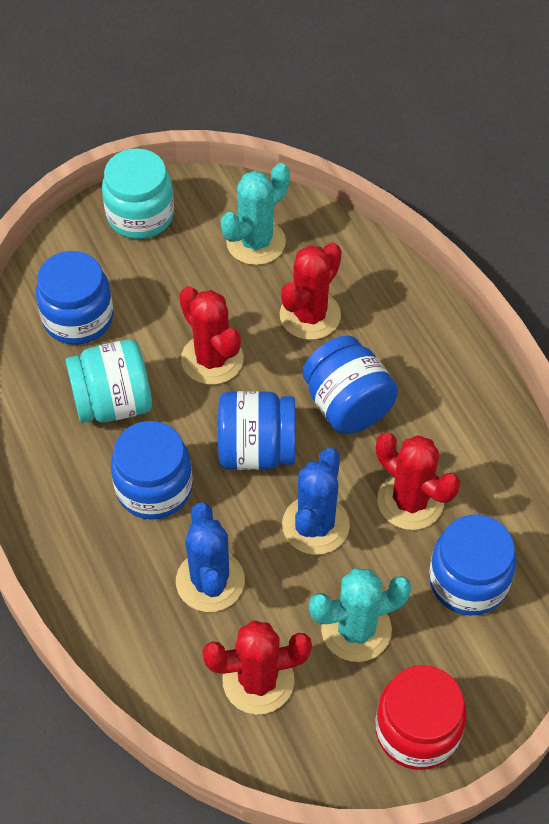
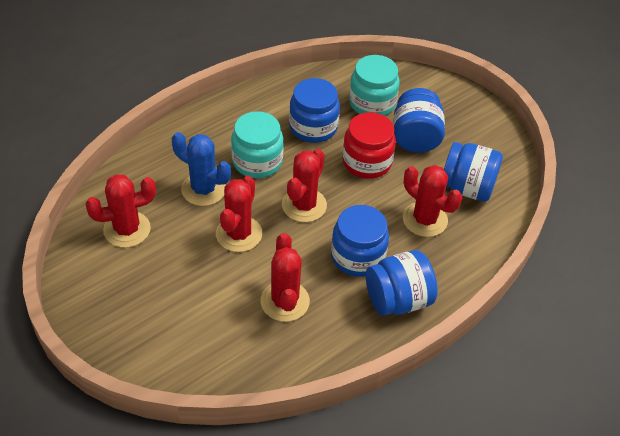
blue cactus: 2 -> 1
red cactus: 4 -> 5
turquoise cactus: 2 -> 0

